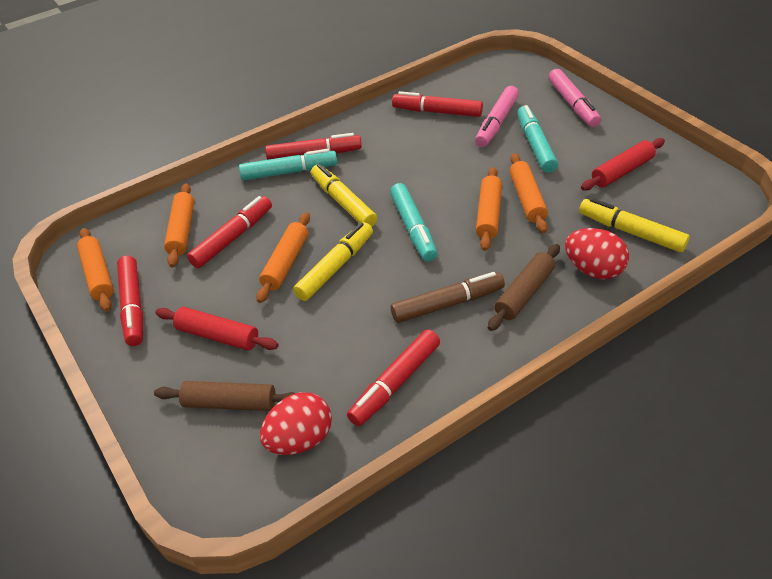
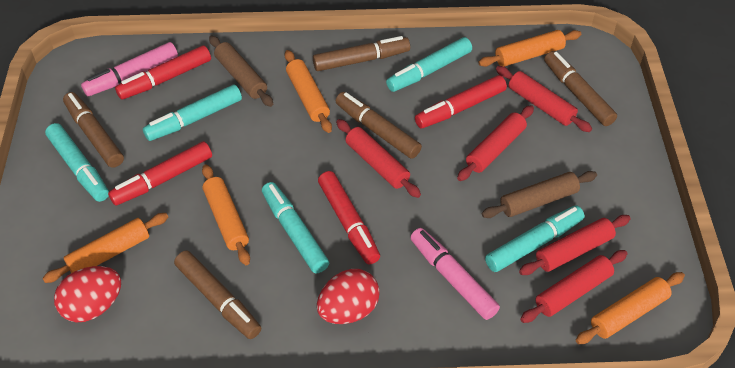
brown marker: 1 -> 5
red marker: 5 -> 4
red rolling pin: 2 -> 5
turquoise marker: 3 -> 5
yellow marker: 3 -> 0

